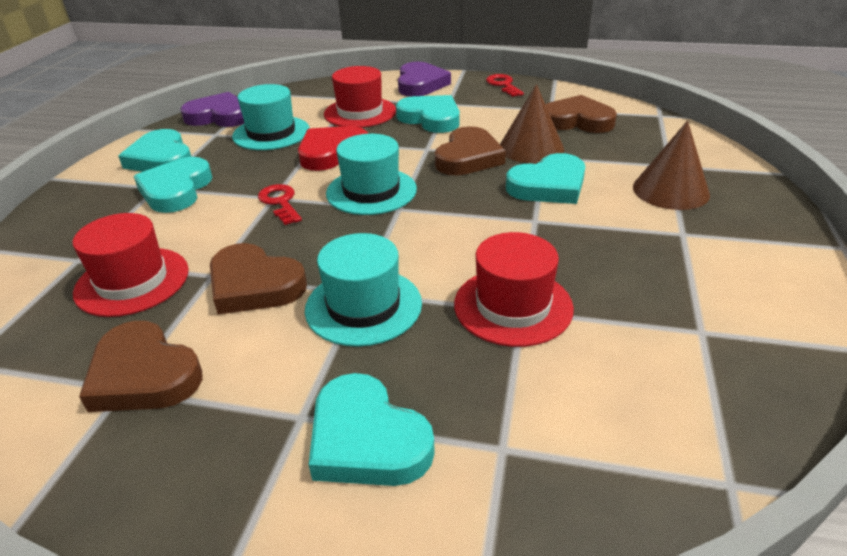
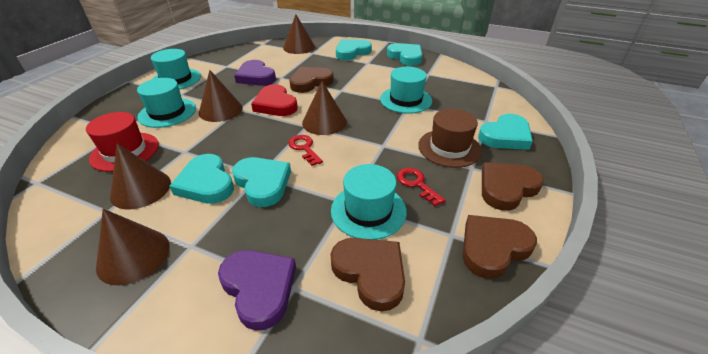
brown cone: 2 -> 5
brown hat: 0 -> 1
red hat: 3 -> 1
turquoise hat: 3 -> 4

